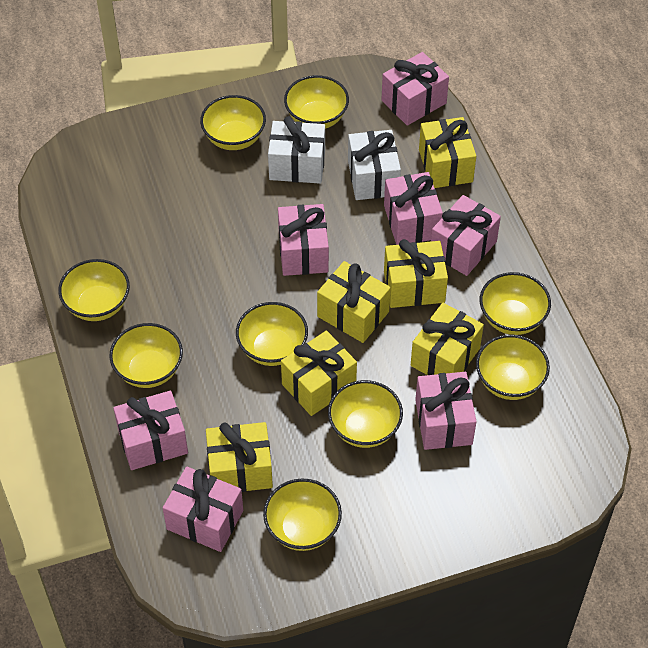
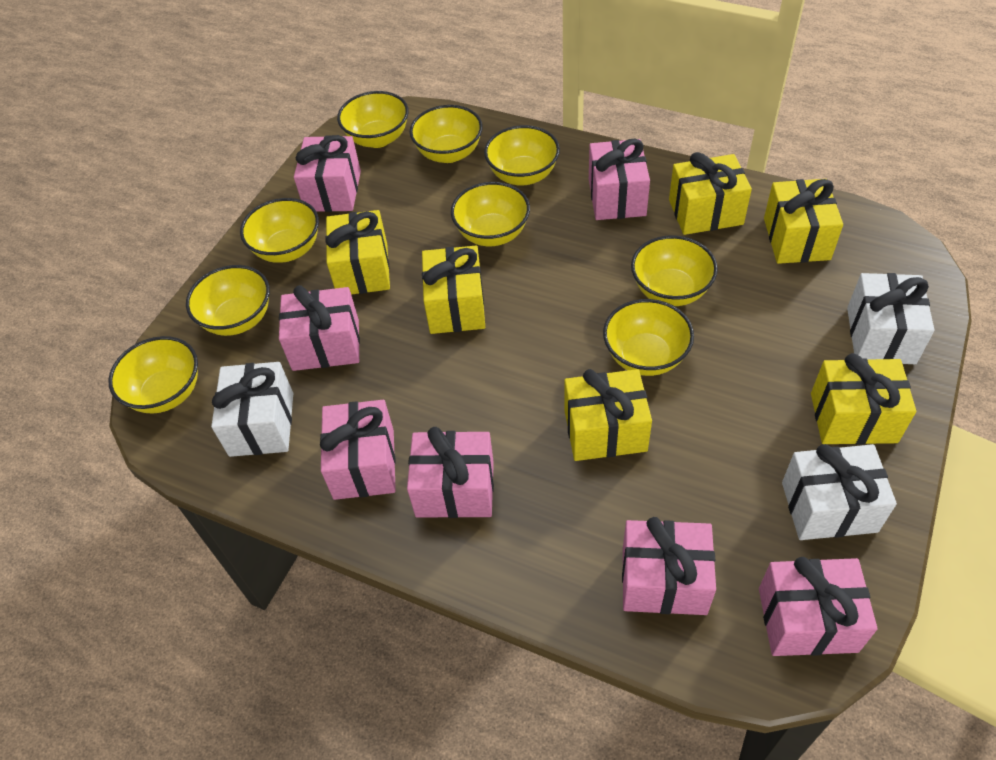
white gift: 2 -> 3

